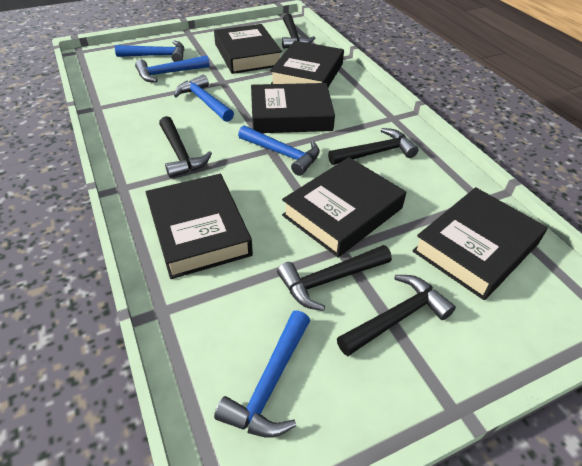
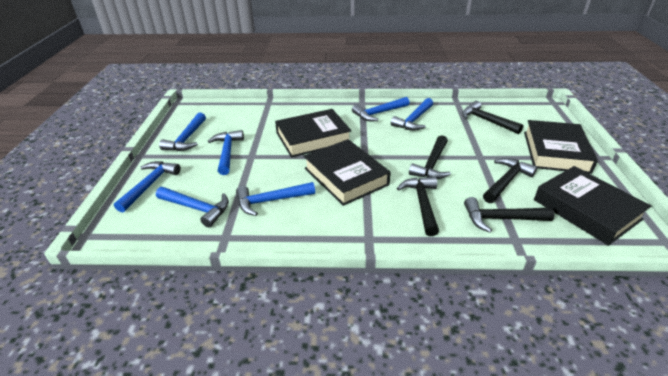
black book: 6 -> 4
blue hammer: 5 -> 7

